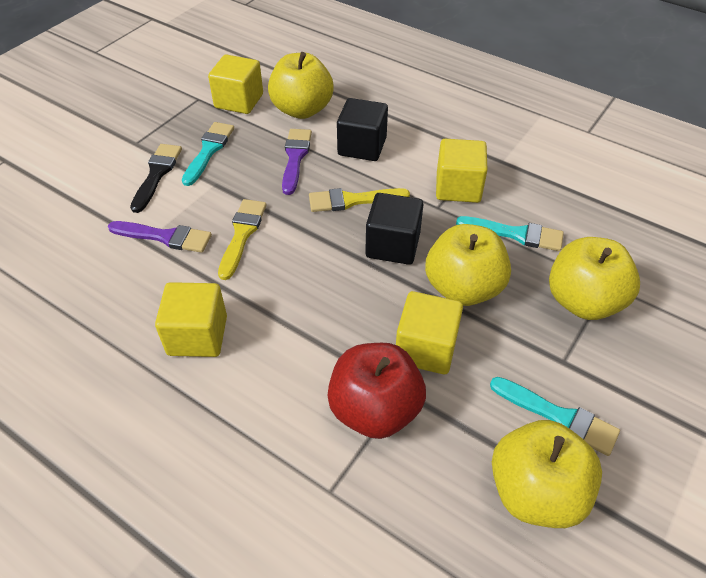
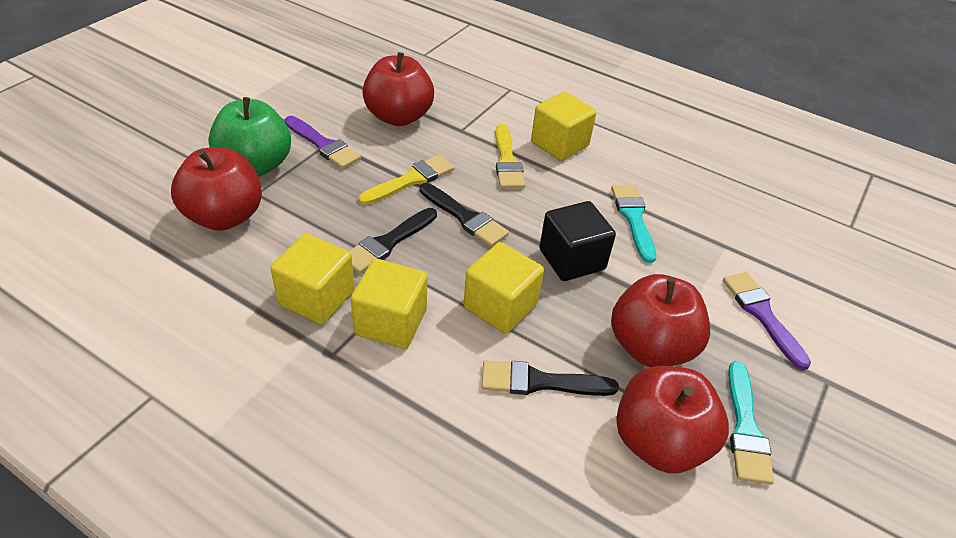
black brush: 1 -> 3
black cube: 2 -> 1
green apple: 0 -> 1
red apple: 1 -> 4
turquoise brush: 3 -> 2
yellow apple: 4 -> 0

